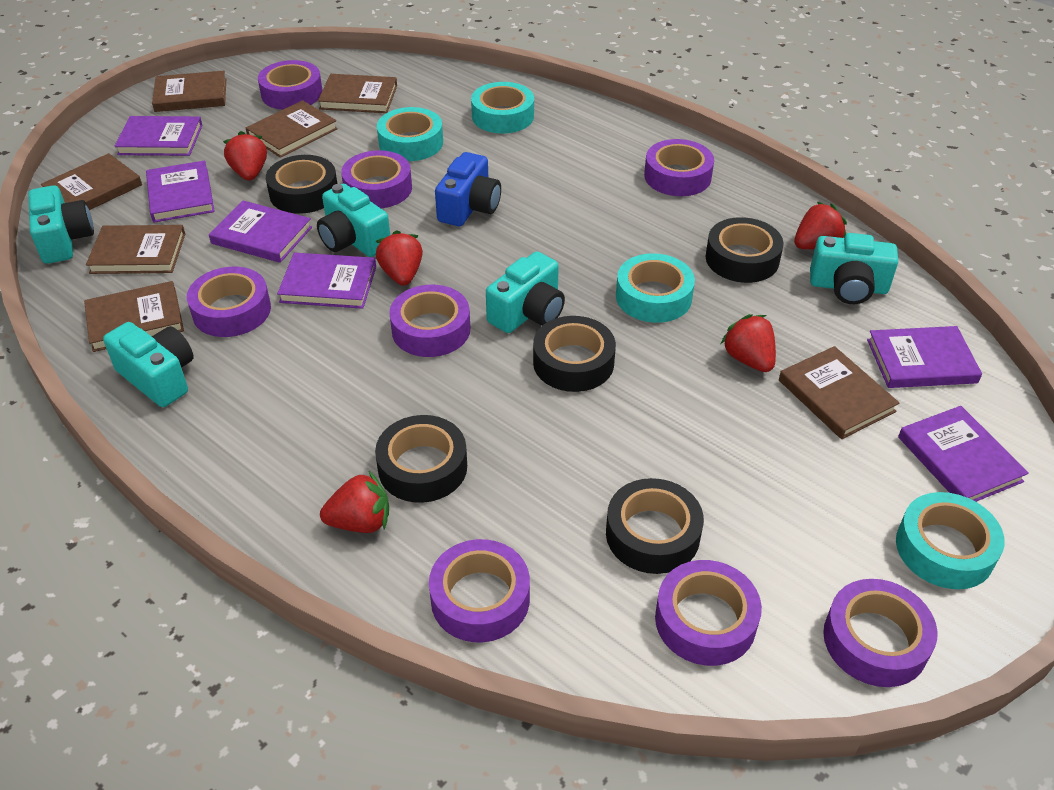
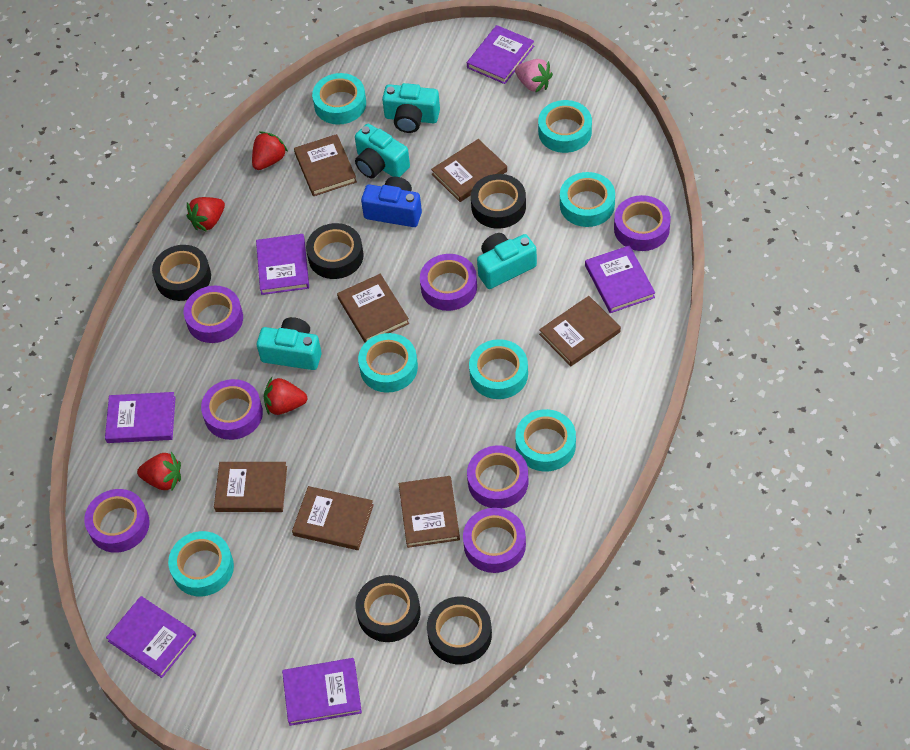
pink strawberry: 0 -> 1
purple tape: 8 -> 7
red strawberry: 5 -> 4
turquoise camera: 5 -> 4
turquoise tape: 4 -> 7

